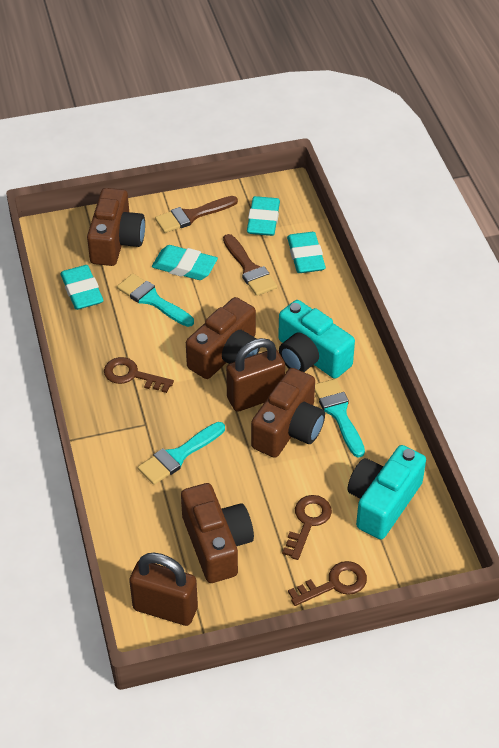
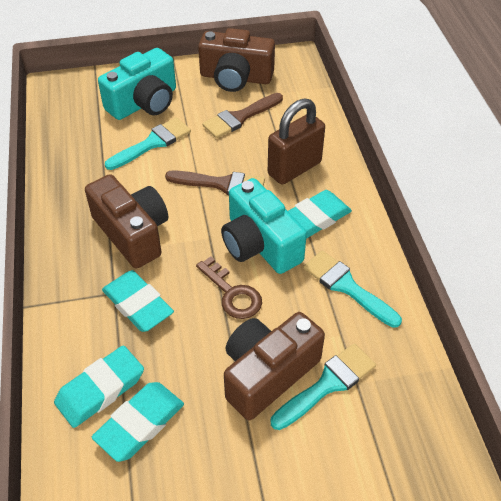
brown camera: 4 -> 3
brown key: 3 -> 1
brown padlock: 2 -> 1

